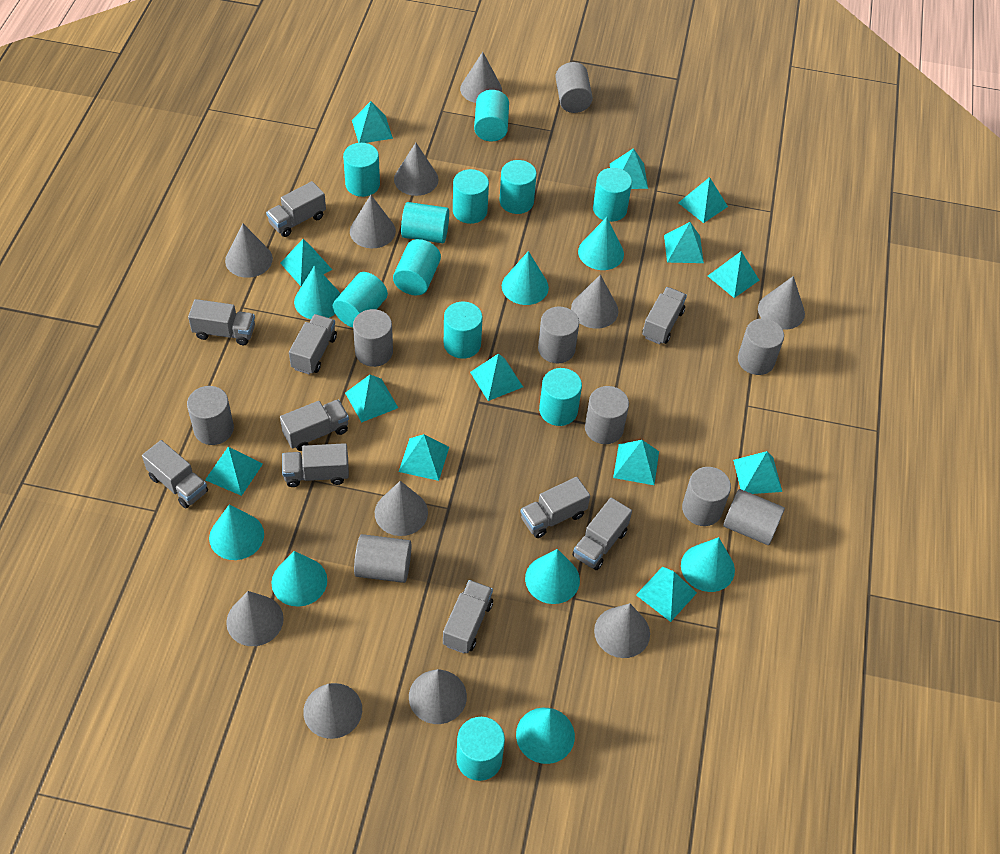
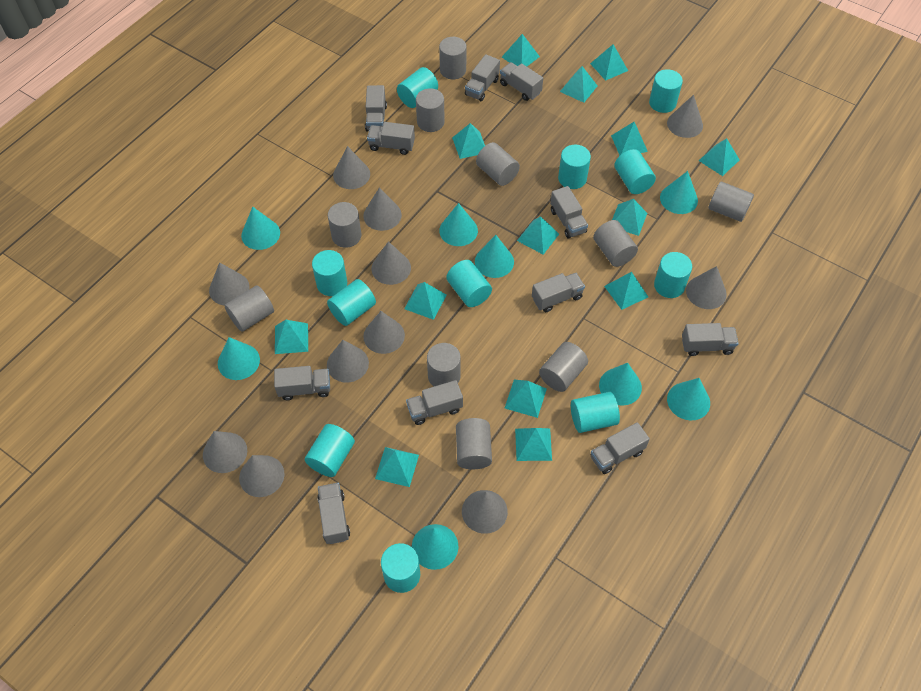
grey cylinder: 9 -> 10
grey truck: 10 -> 11
turquoise pyramid: 13 -> 14

